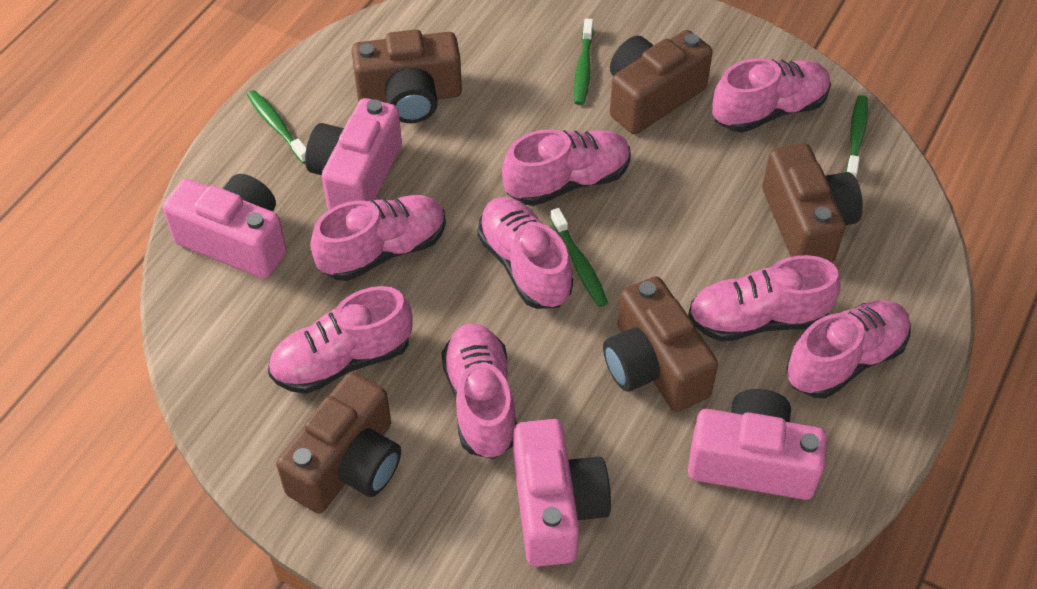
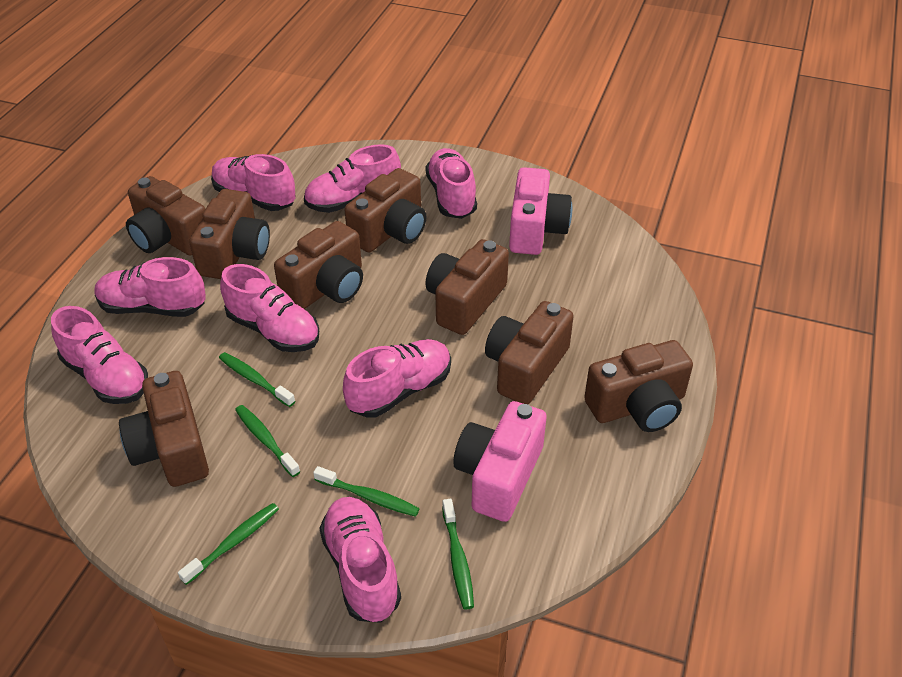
brown camera: 5 -> 8
green toothbrush: 4 -> 5
pink camera: 4 -> 2

